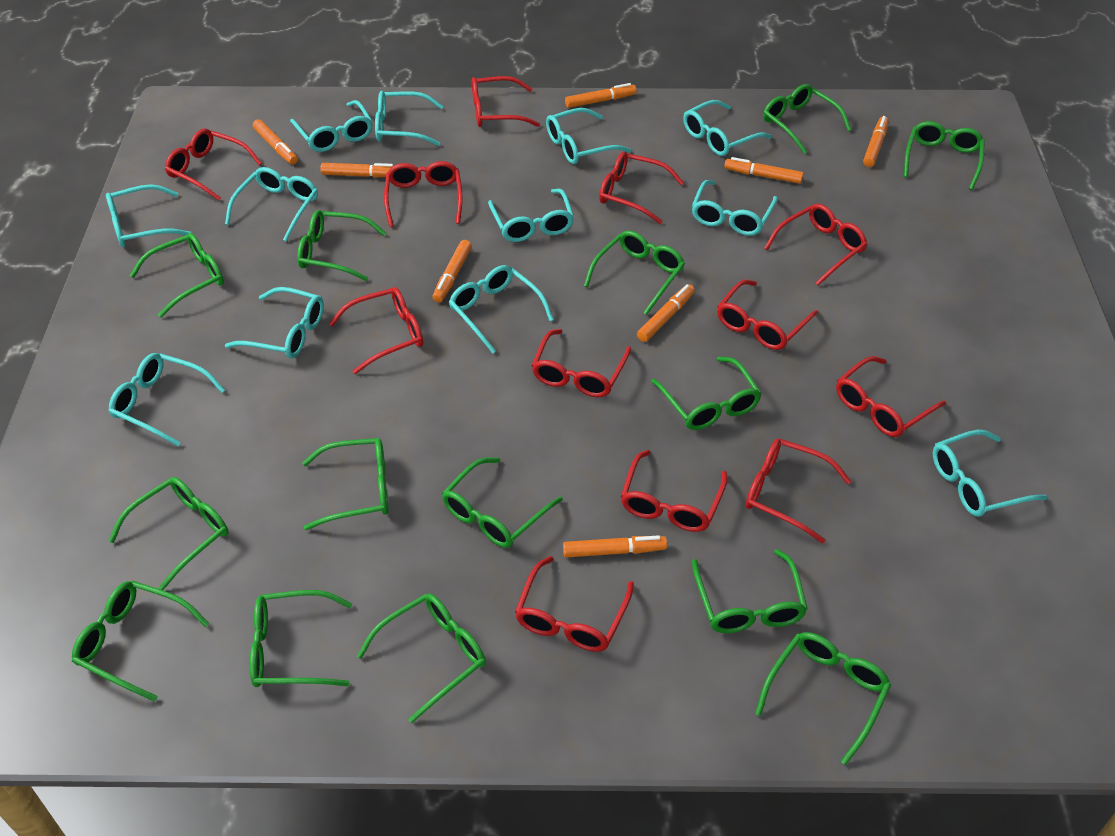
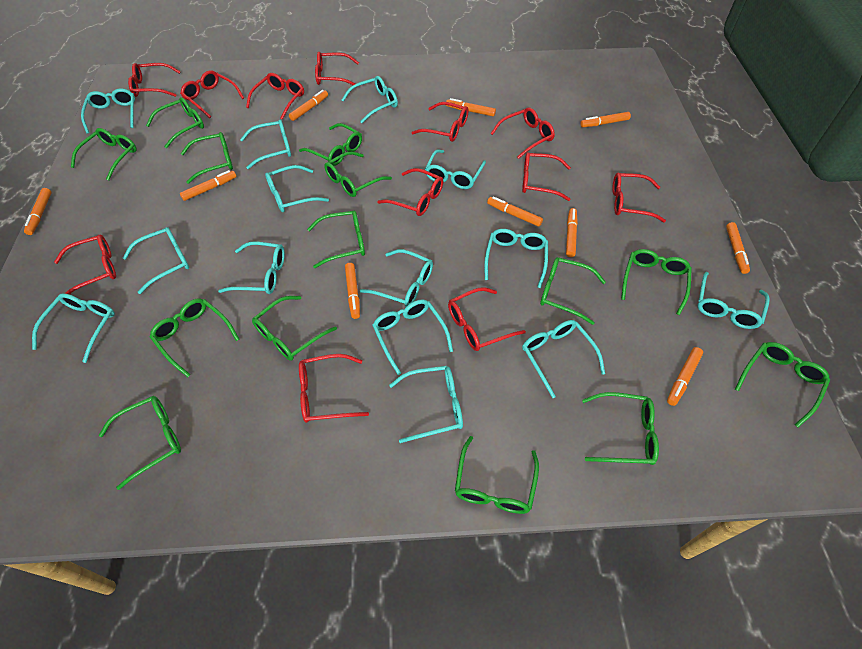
orange marker: 8 -> 10
turquoise glasses: 12 -> 14

